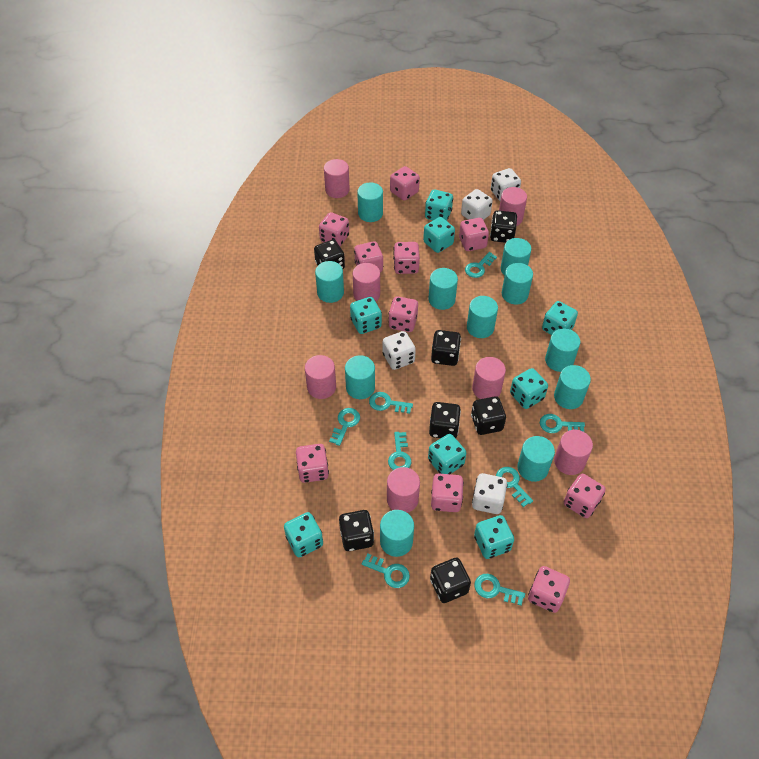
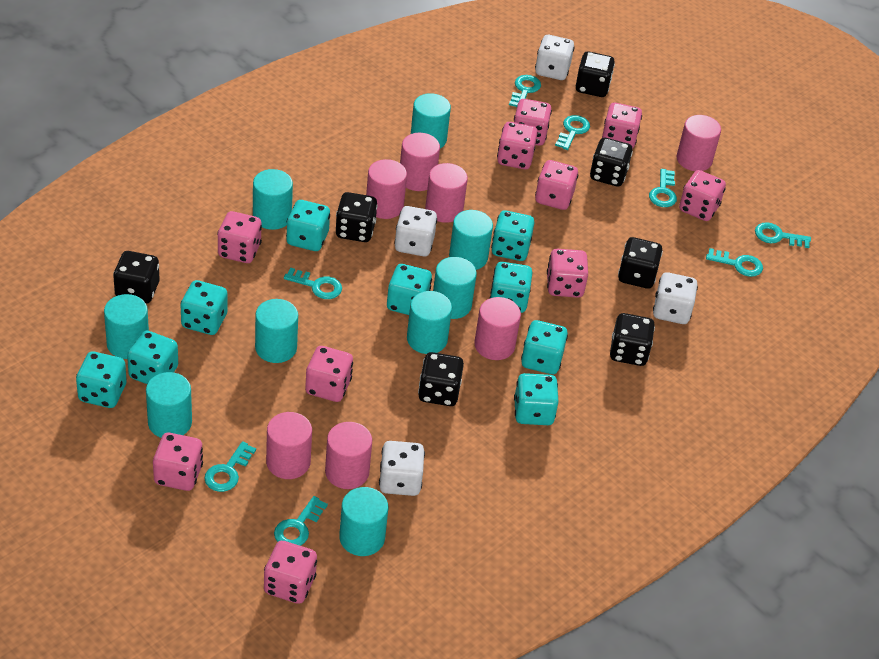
turquoise cylinder: 11 -> 9
turquoise dice: 8 -> 9

